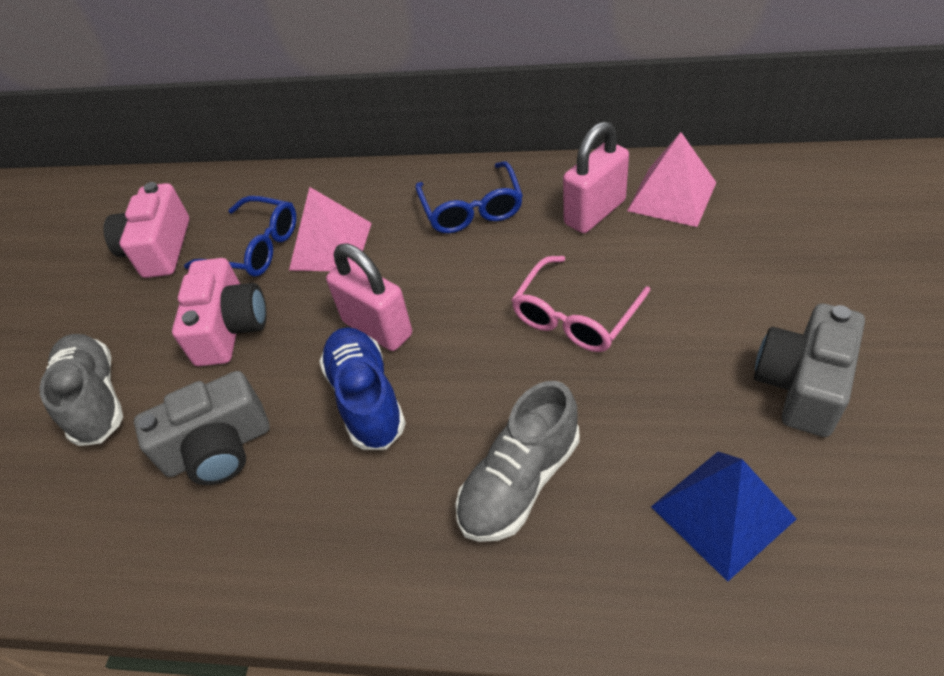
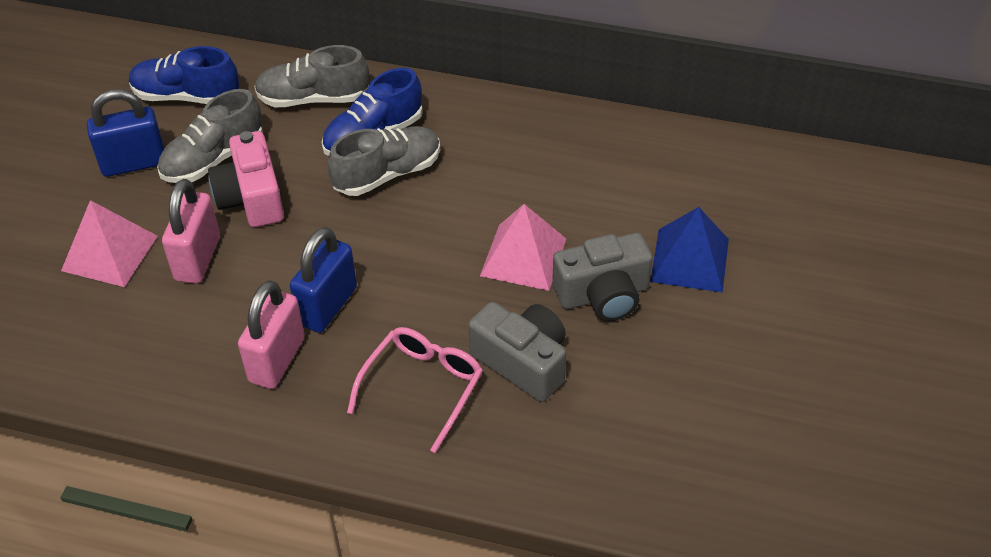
blue glasses: 2 -> 0
blue padlock: 0 -> 2
blue shoe: 1 -> 2
grey shoe: 2 -> 3
pink camera: 2 -> 1

